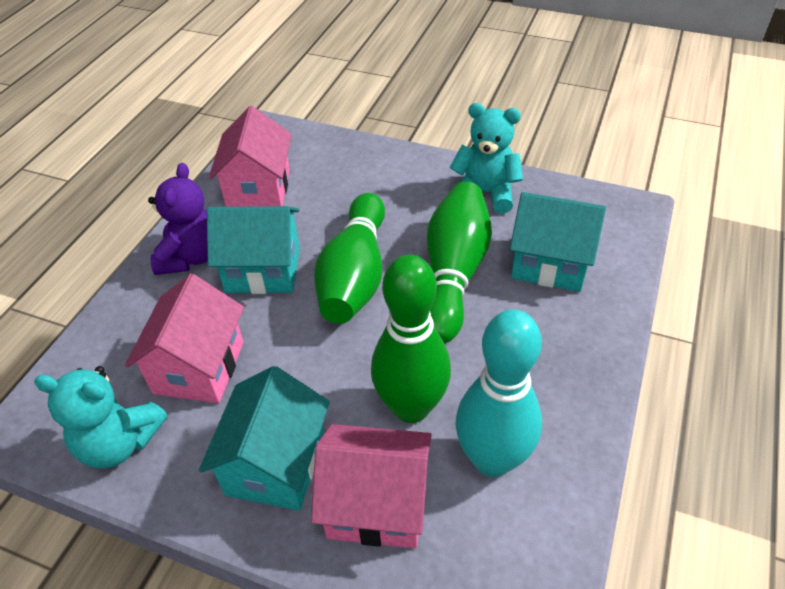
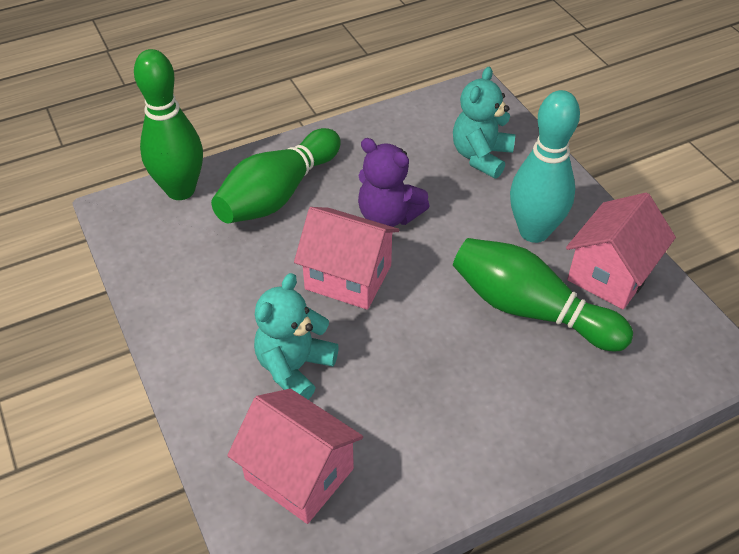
turquoise house: 3 -> 0

